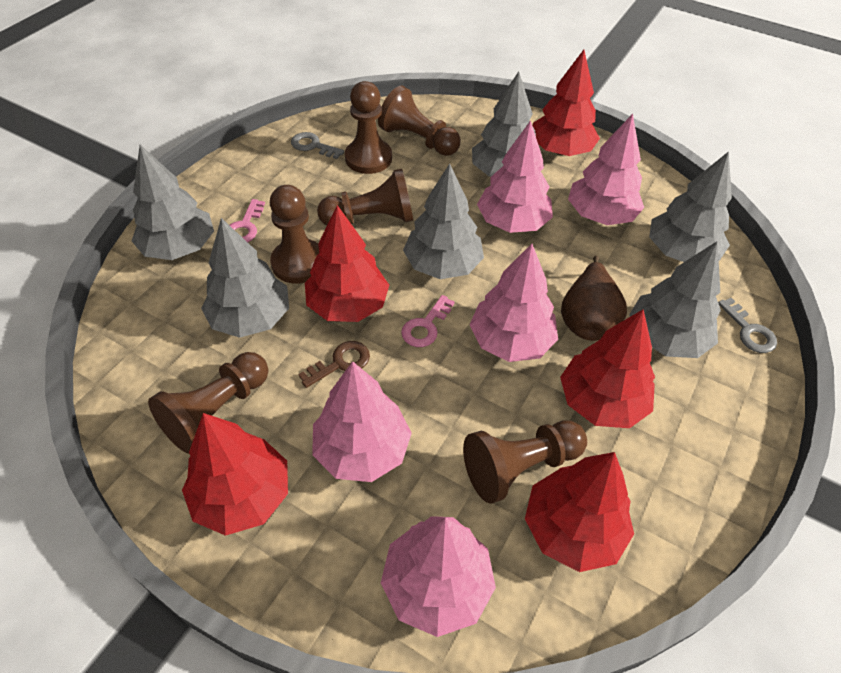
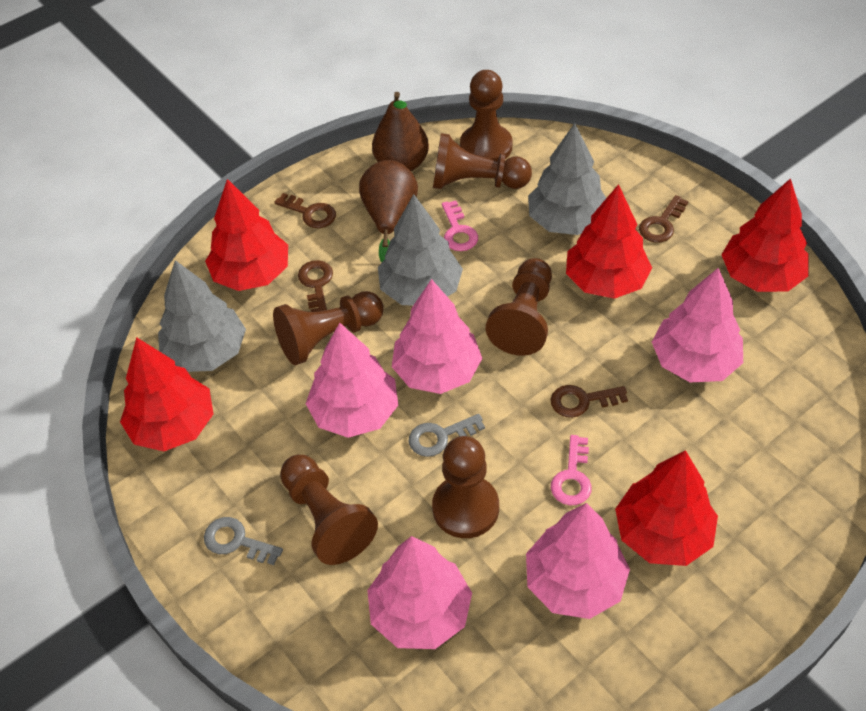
brown key: 1 -> 4
brown pear: 1 -> 2
grey tree: 6 -> 3

